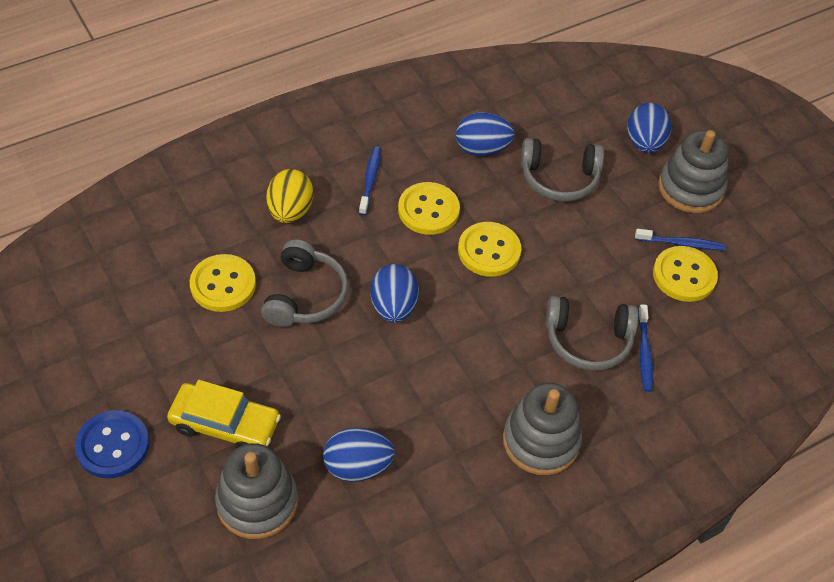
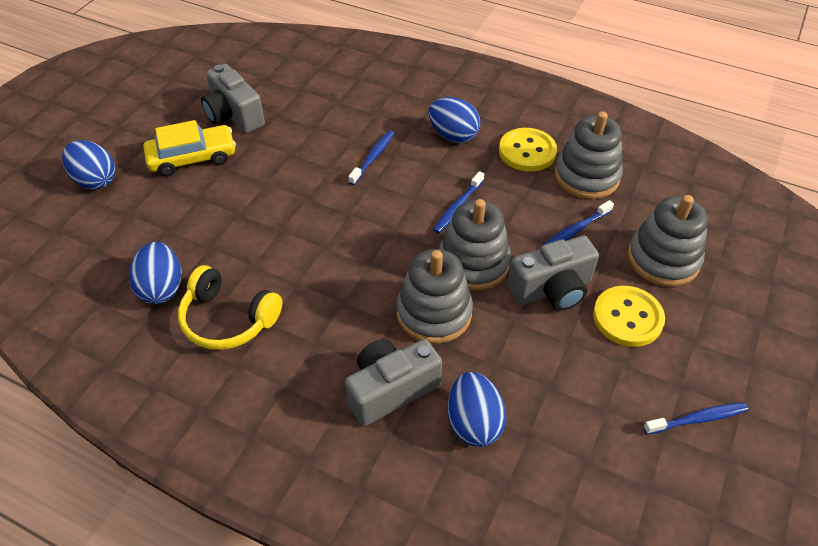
blue button: 1 -> 0
blue toothbrush: 3 -> 4
grey camera: 0 -> 3
grey headphones: 3 -> 0
grey stacking toy: 3 -> 4
yellow button: 4 -> 2
yellow egg: 1 -> 0
yellow headphones: 0 -> 1

